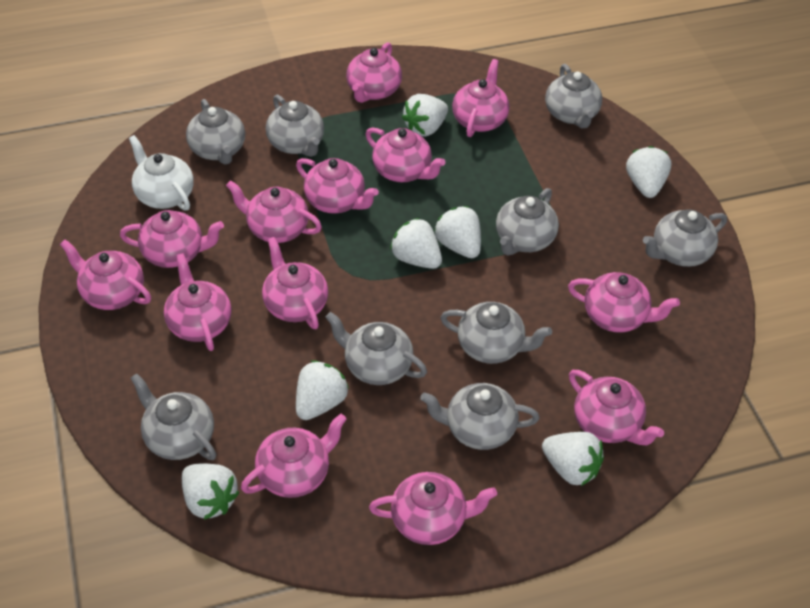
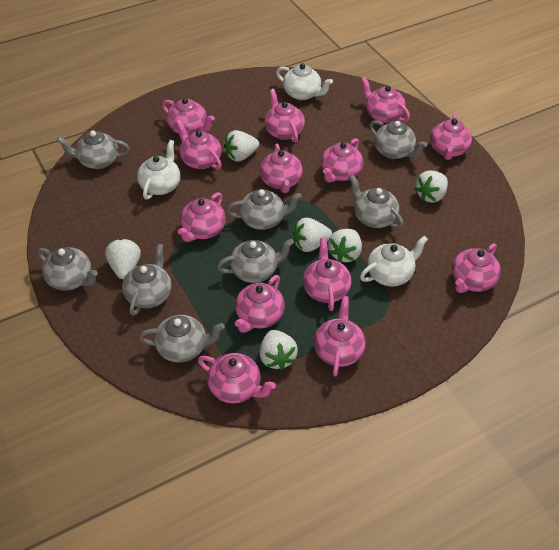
grey teapot: 9 -> 8
white strawberry: 7 -> 6
white teapot: 1 -> 3

